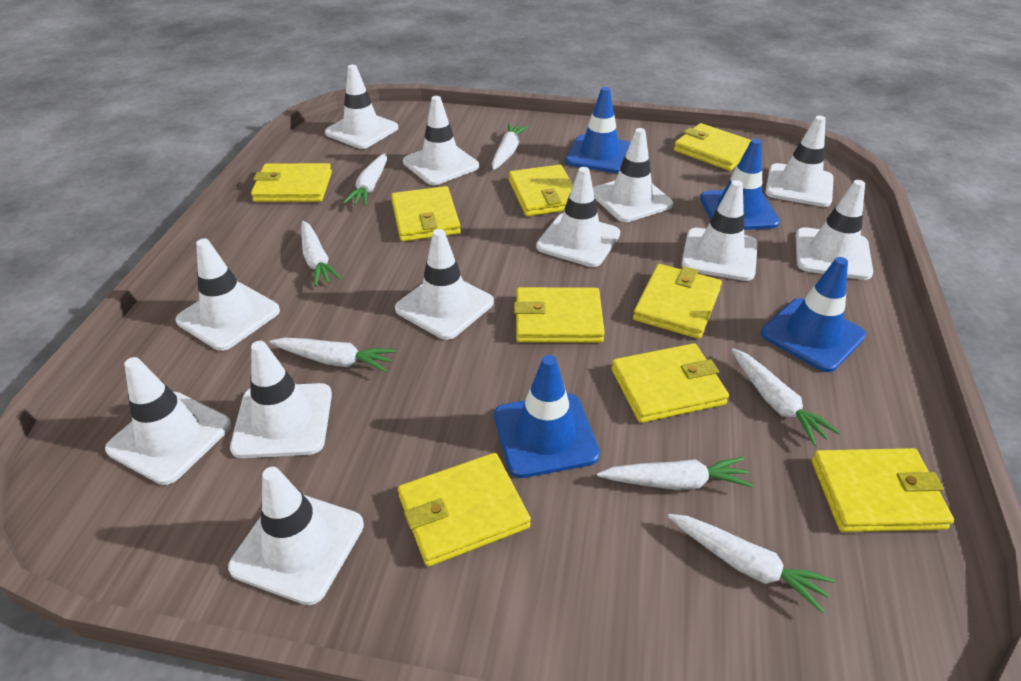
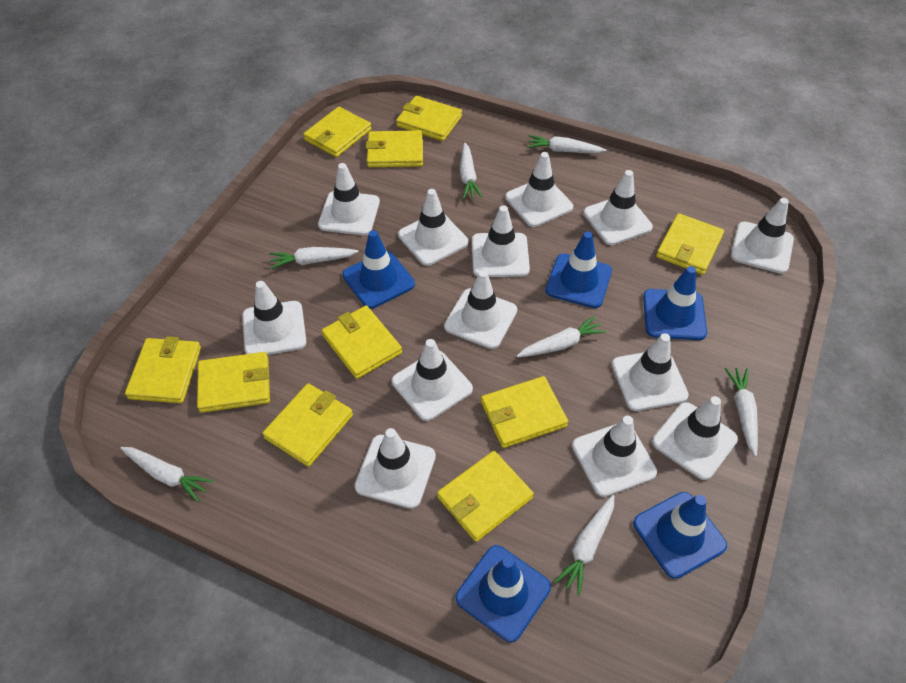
blue traffic cone: 4 -> 5
white traffic cone: 12 -> 13
yellow wallet: 9 -> 10

